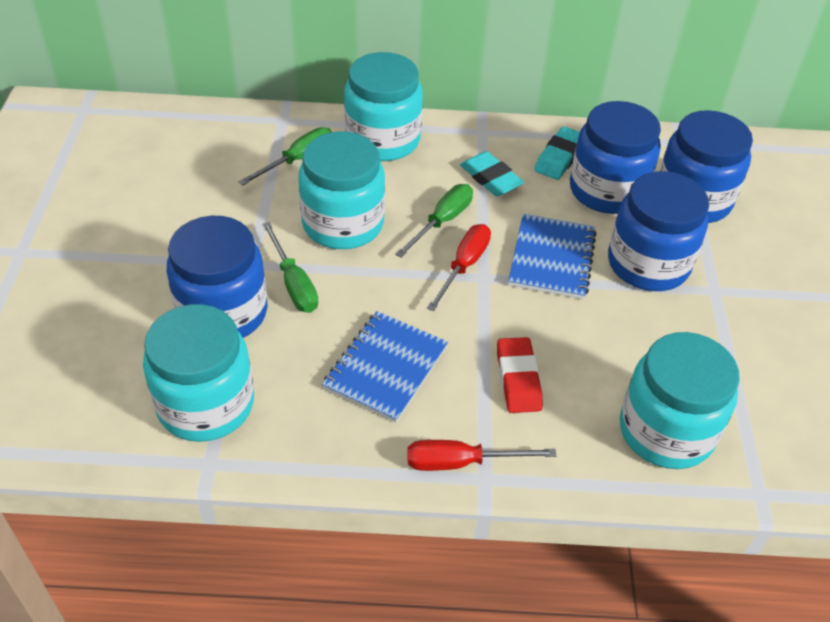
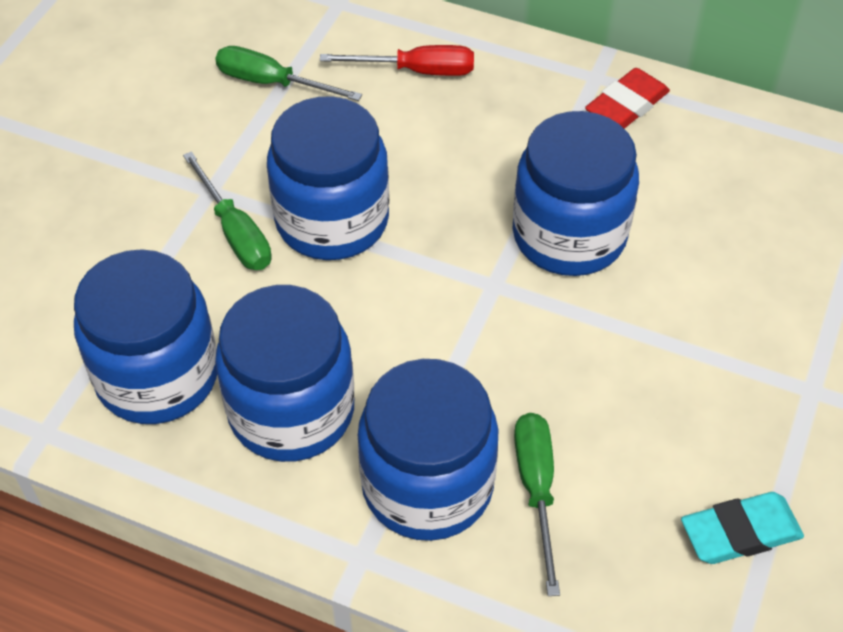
blue jar: 4 -> 5
blue notebook: 2 -> 0
red screwdriver: 2 -> 1
turquoise eraser: 2 -> 1
turquoise jar: 4 -> 0

